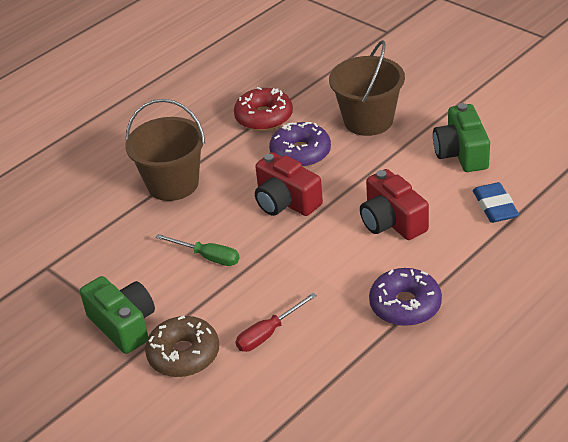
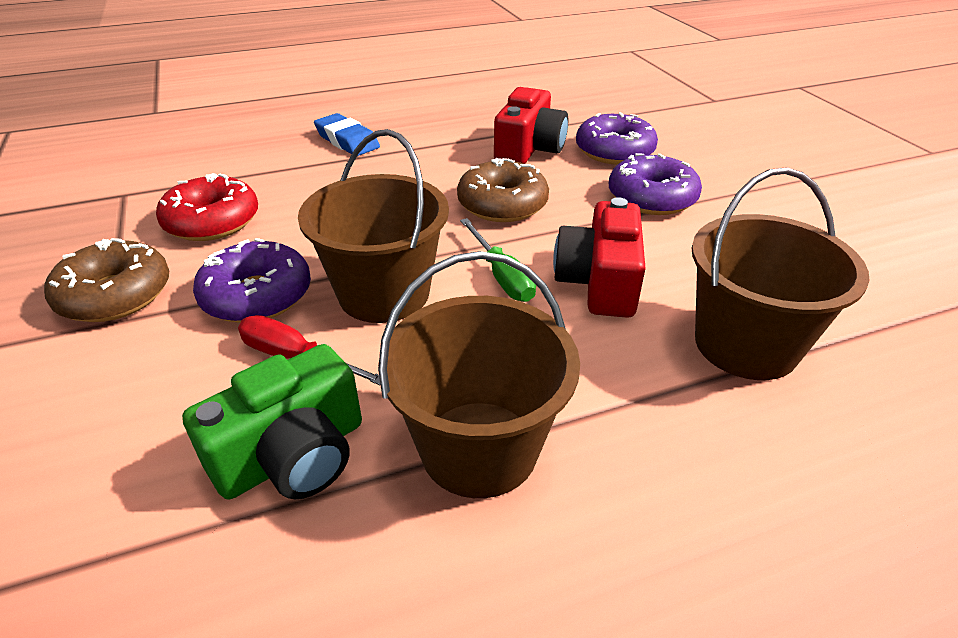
brown bucket: 2 -> 3
brown donut: 1 -> 2
green camera: 2 -> 1
purple donut: 2 -> 3

